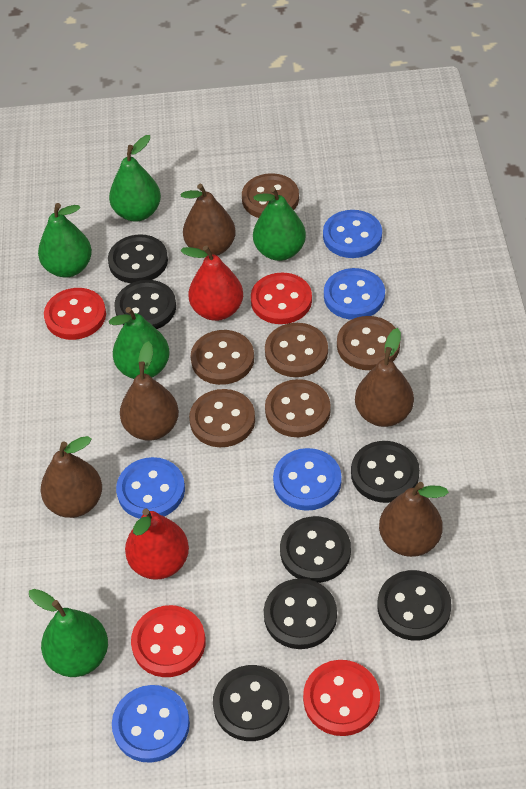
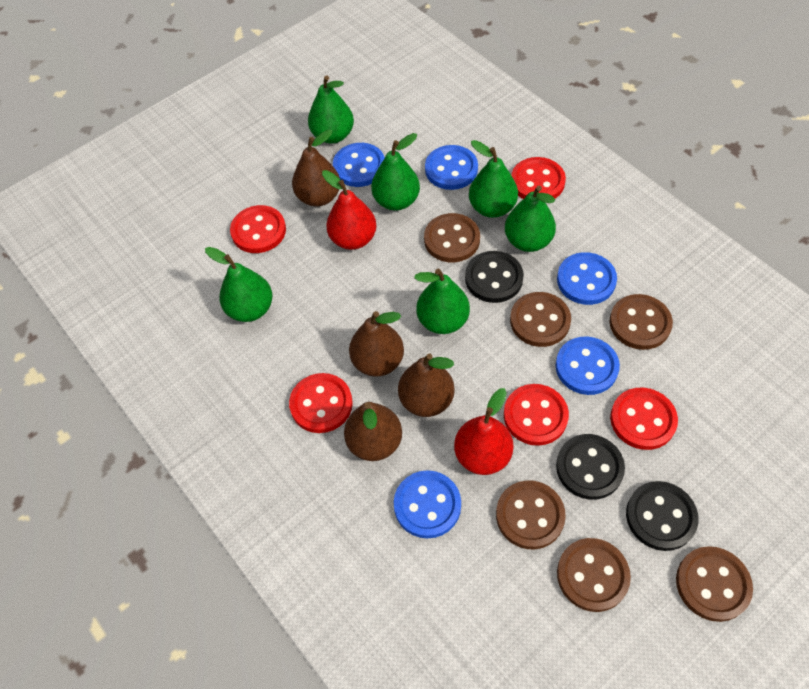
black button: 7 -> 3
brown pear: 5 -> 4
green pear: 5 -> 6
red button: 4 -> 5

